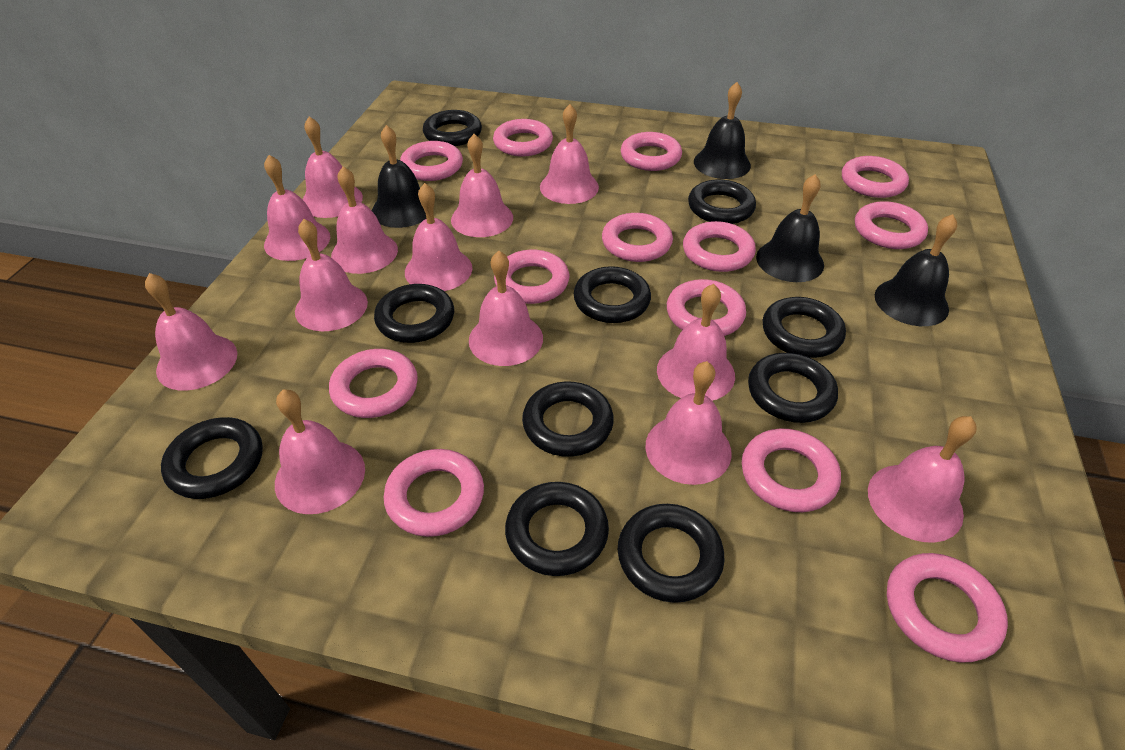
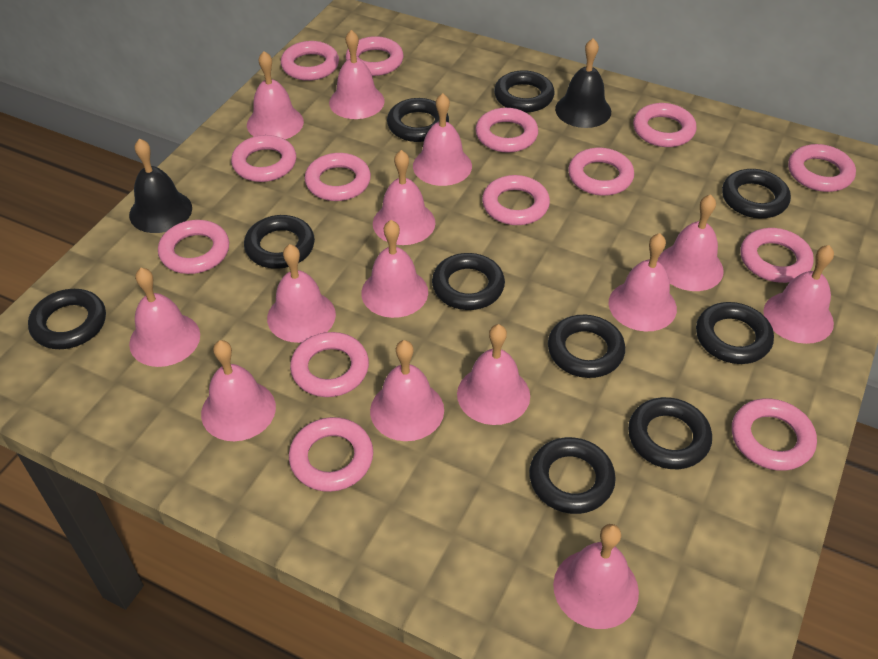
black bell: 4 -> 2
pink bell: 13 -> 14
pink ring: 13 -> 14

